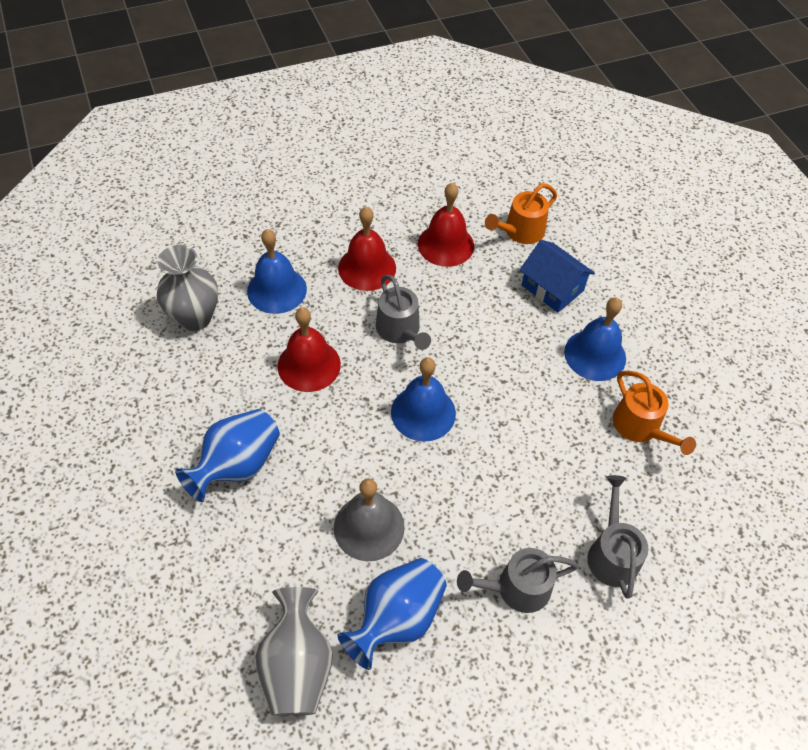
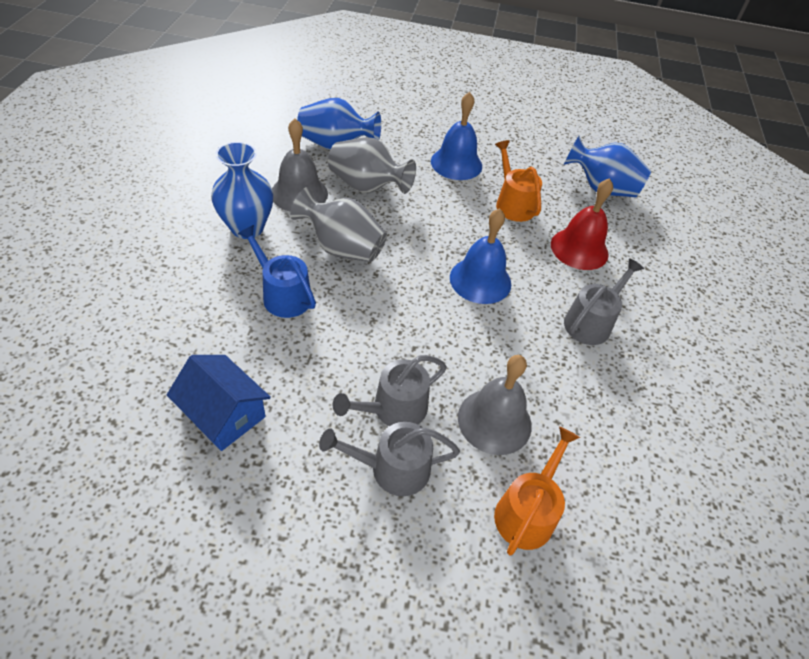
blue bell: 3 -> 2
blue vase: 2 -> 3
blue watering can: 0 -> 1
grey bell: 1 -> 2
red bell: 3 -> 1

